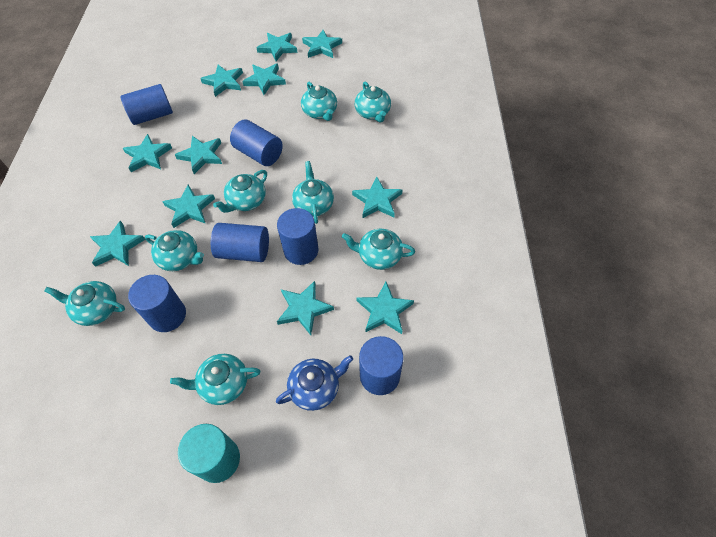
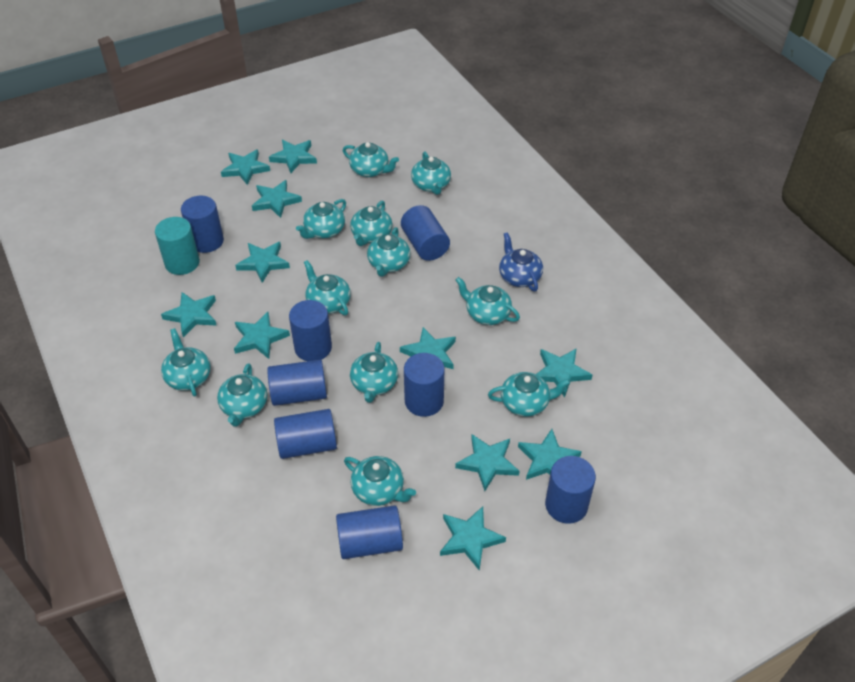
blue cylinder: 6 -> 8
turquoise teapot: 8 -> 12

